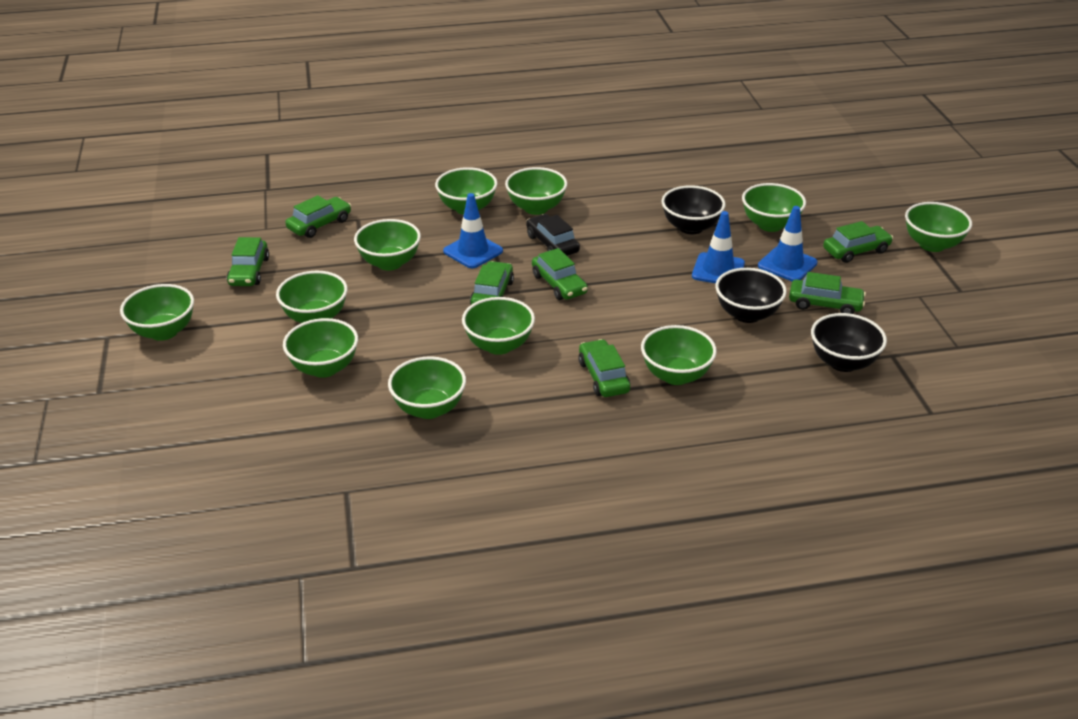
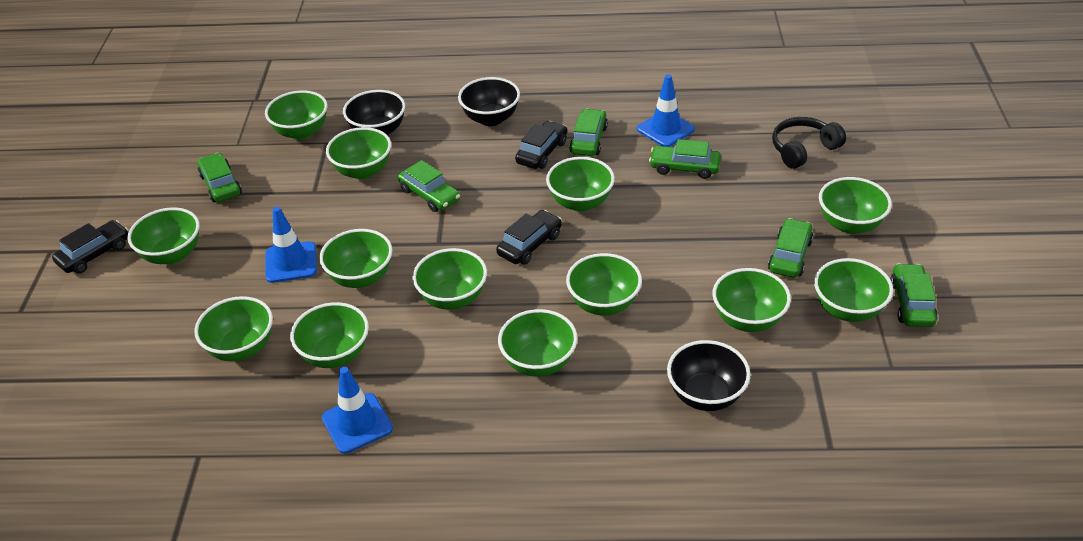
black car: 1 -> 3
black headphones: 0 -> 1
green bowl: 11 -> 13
green car: 7 -> 6

